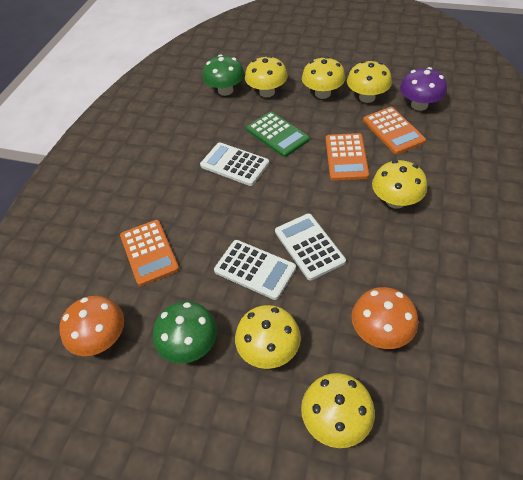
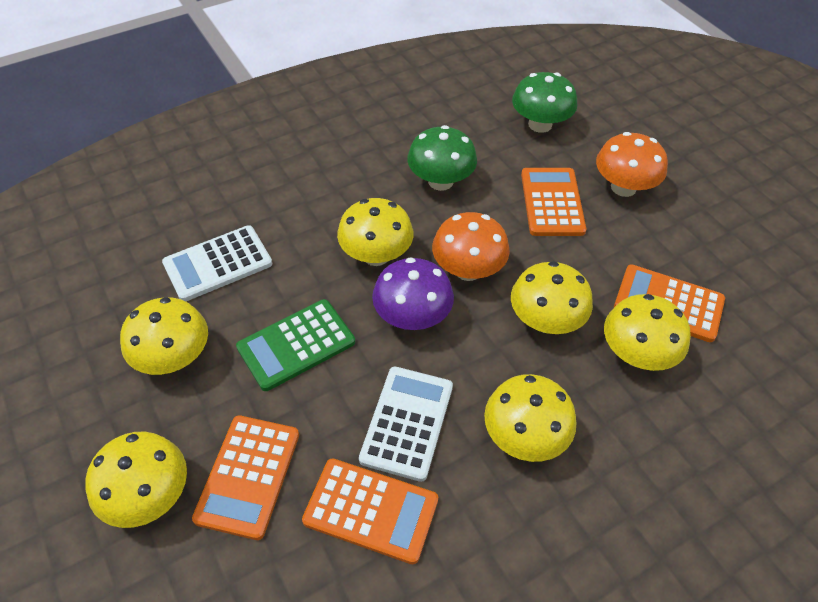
orange calculator: 3 -> 4
white calculator: 3 -> 2

